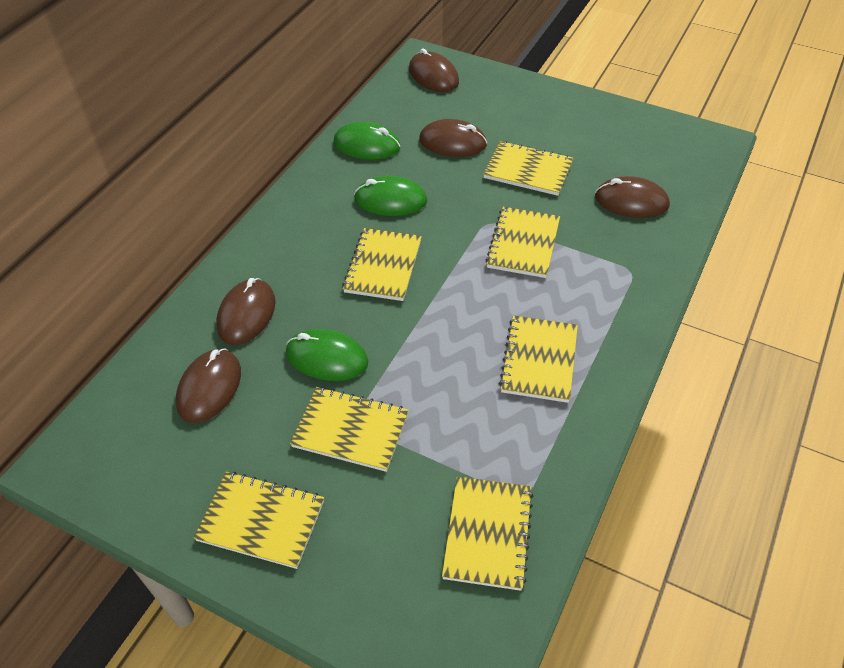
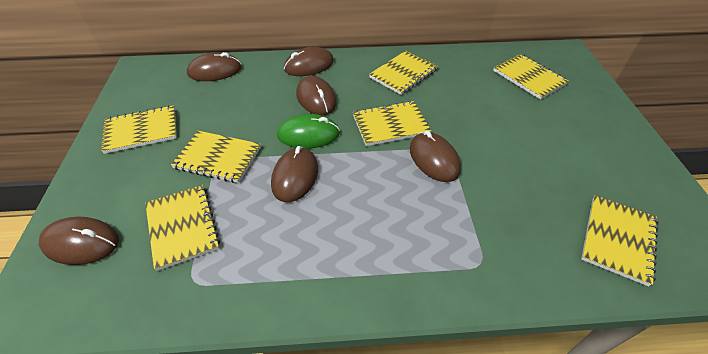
brown mouse: 5 -> 6
green mouse: 3 -> 1

